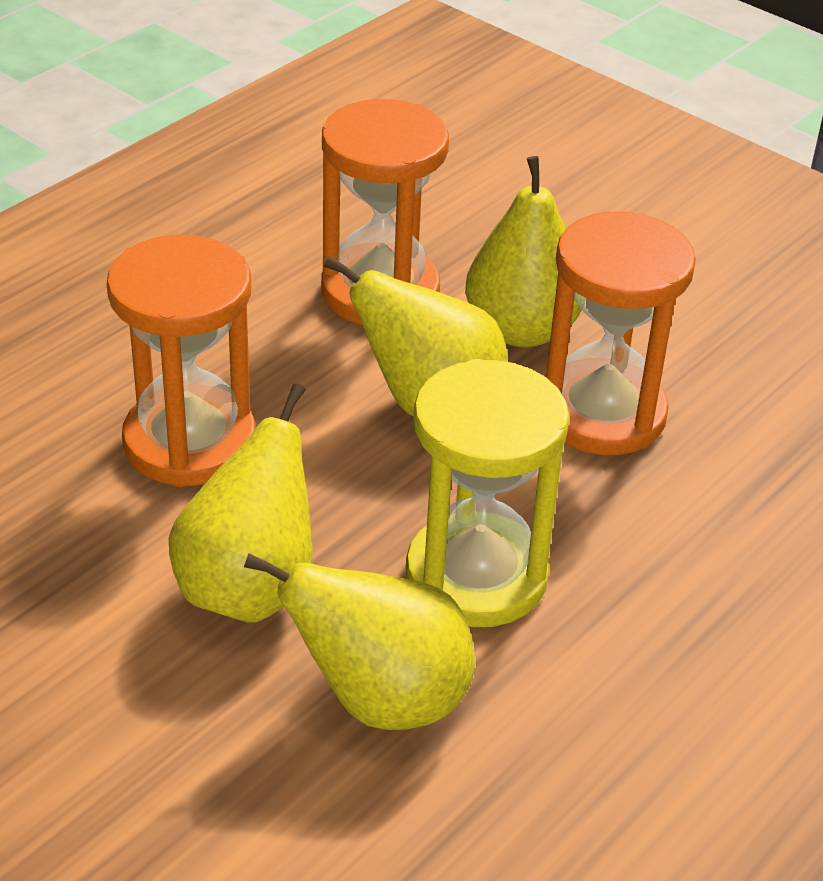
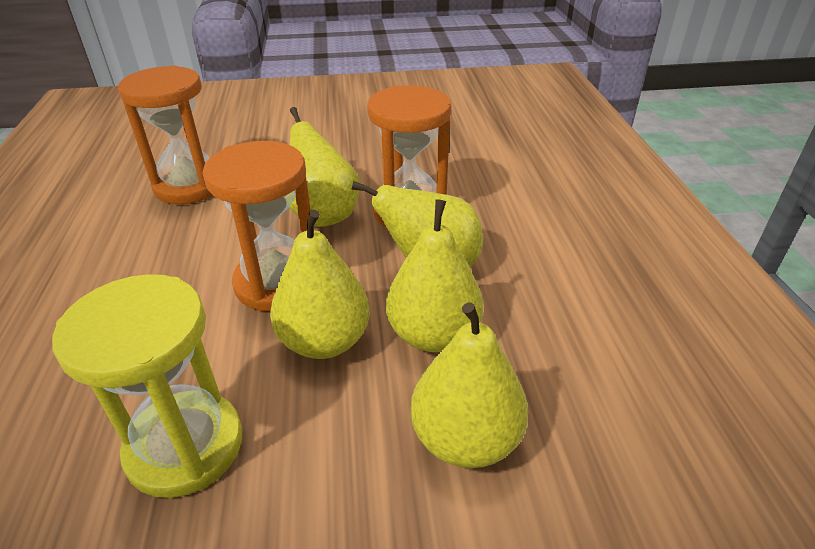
yellow pear: 4 -> 5

